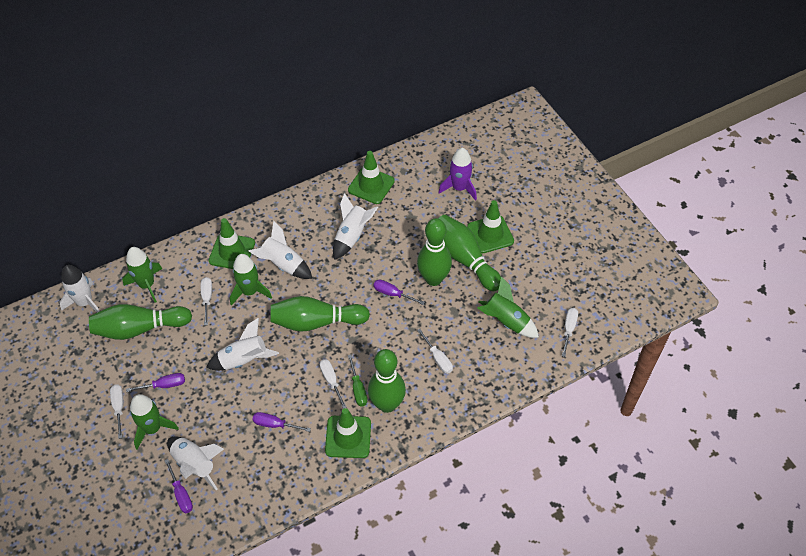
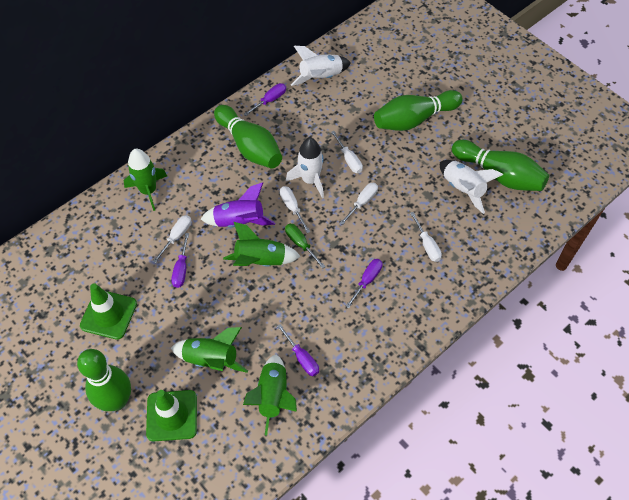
green bowling pin: 5 -> 4
green traffic cone: 4 -> 2
white rocket: 5 -> 3

